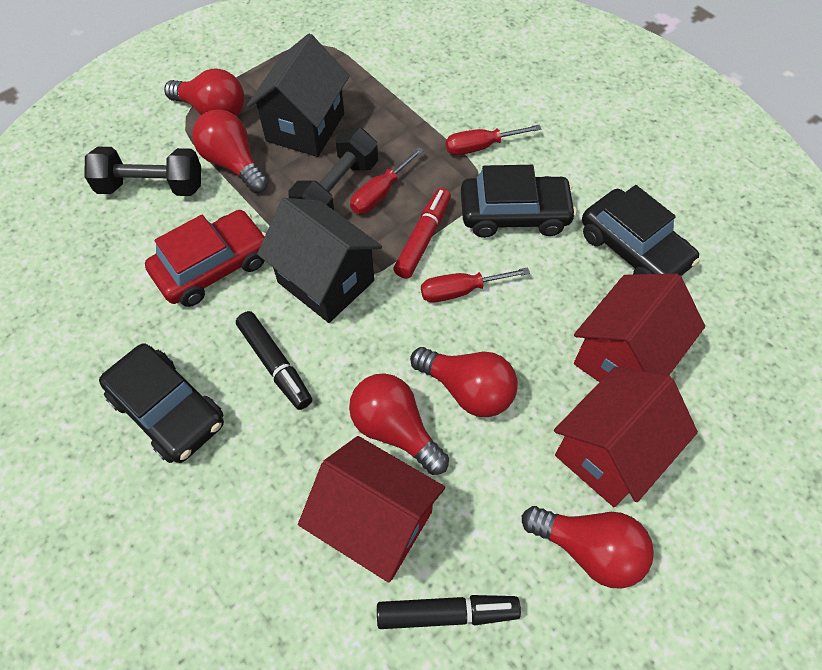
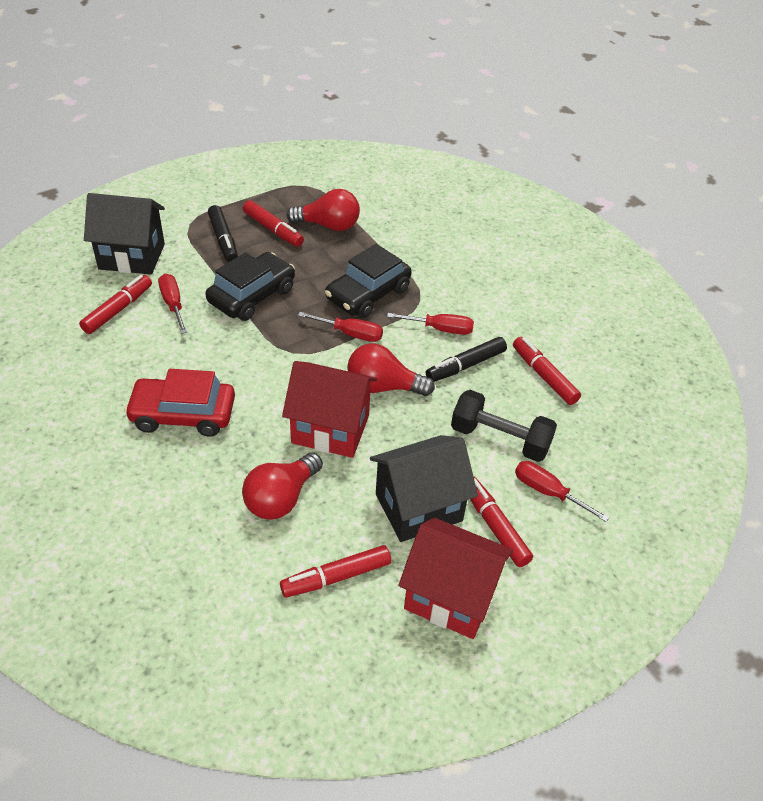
black car: 3 -> 2
black dumbbell: 2 -> 1
red house: 3 -> 2
red light bulb: 5 -> 3
red marker: 1 -> 5
red screwdriver: 3 -> 4

